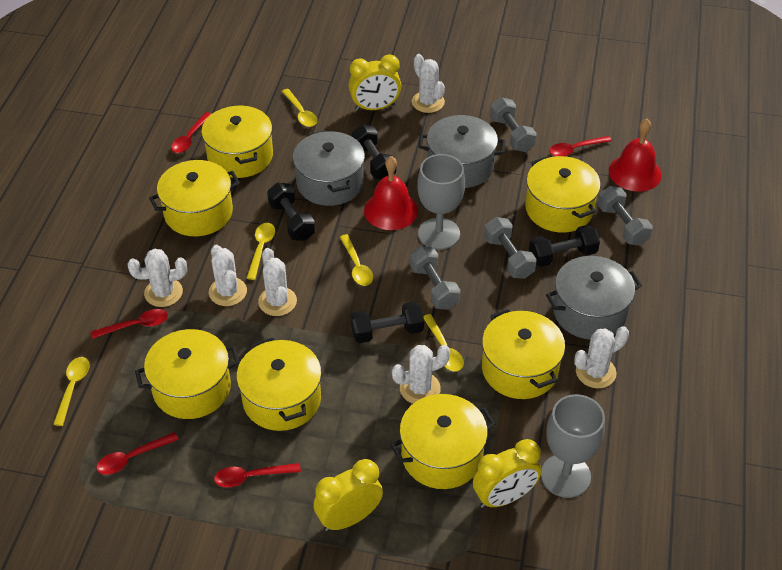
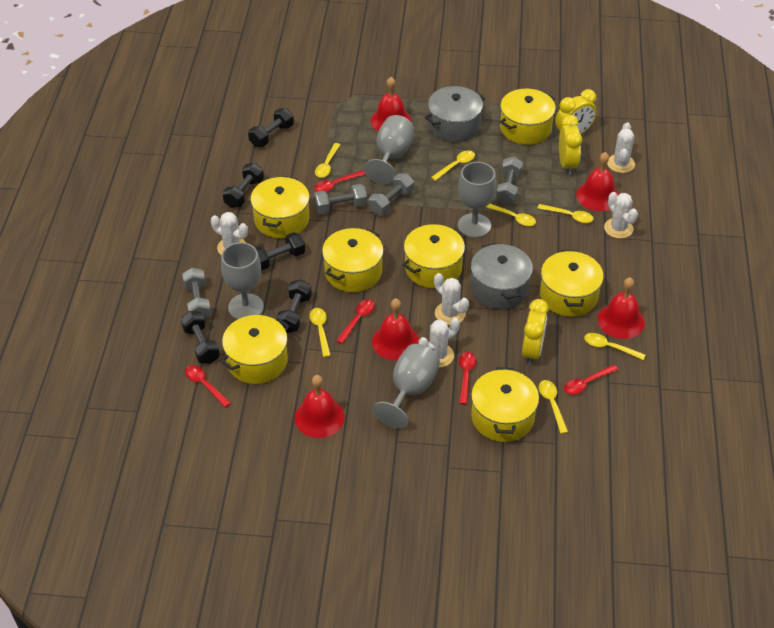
black dumbbell: 4 -> 5
grey goblet: 2 -> 4
grey pot: 3 -> 2
red bell: 2 -> 5
white cactus: 6 -> 5
yellow spoon: 5 -> 7

